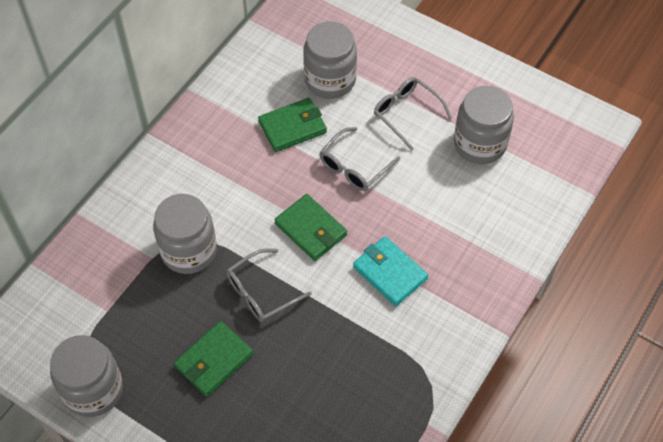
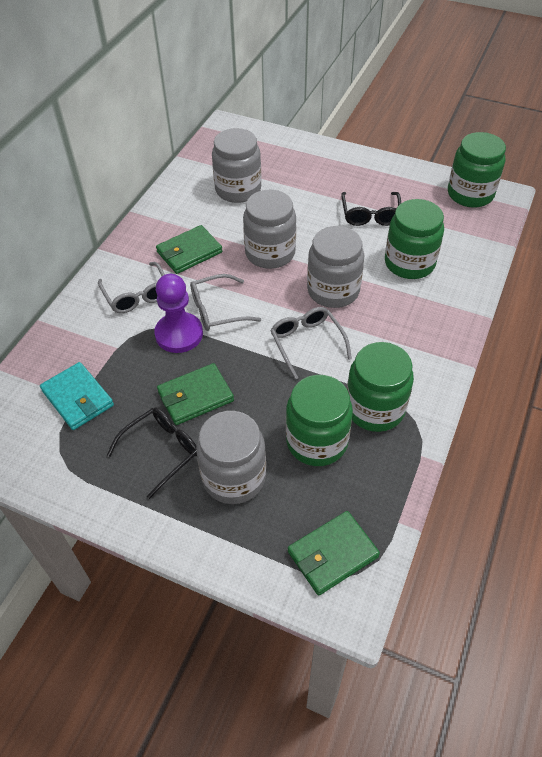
black glasses: 0 -> 2
green jar: 0 -> 4
purple pawn: 0 -> 1

